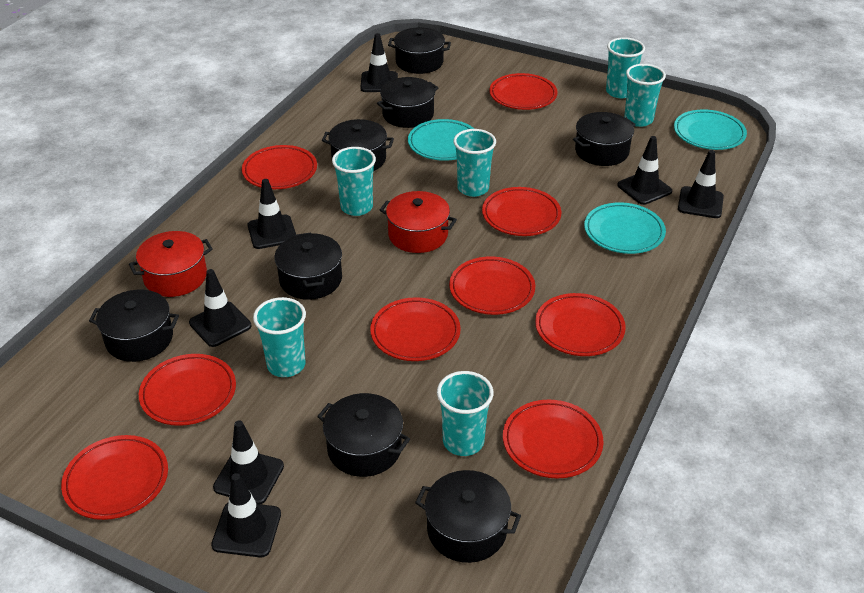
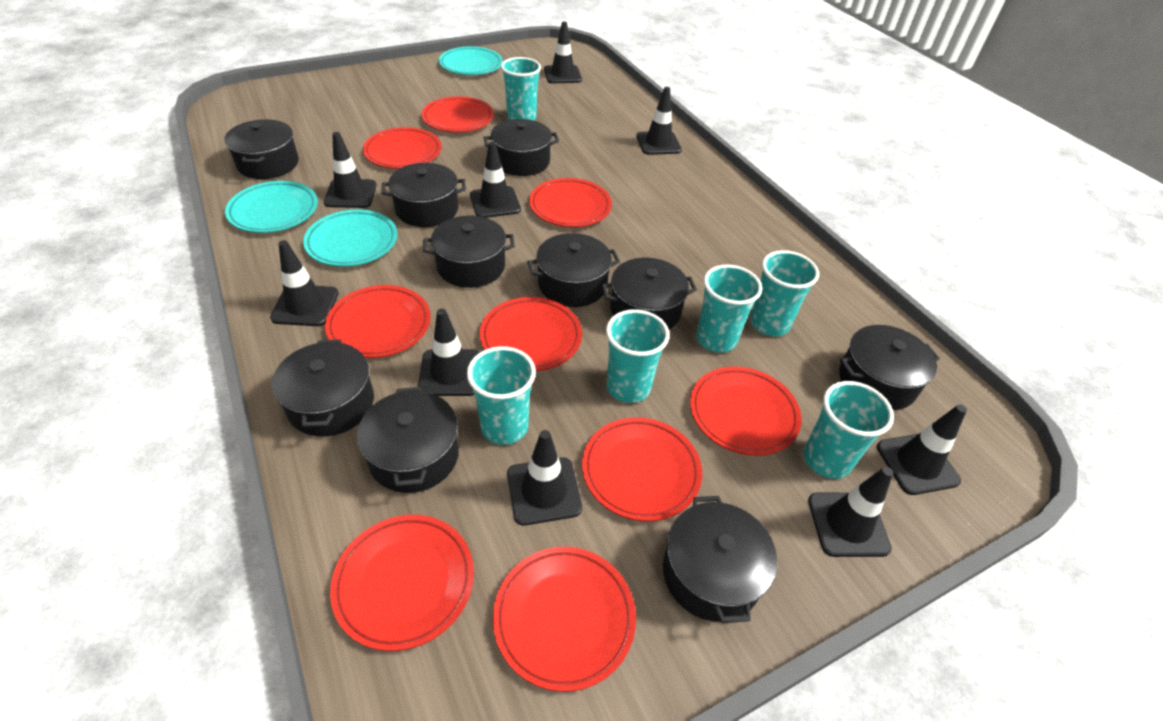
black pot: 8 -> 10
black traffic cone: 7 -> 9
red pot: 2 -> 0

